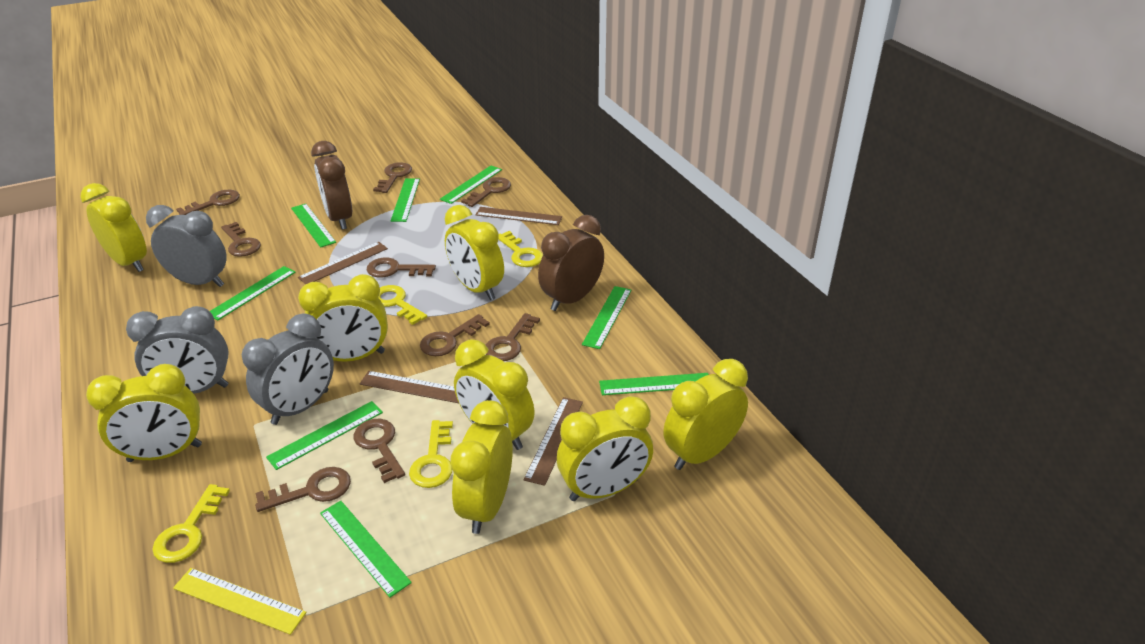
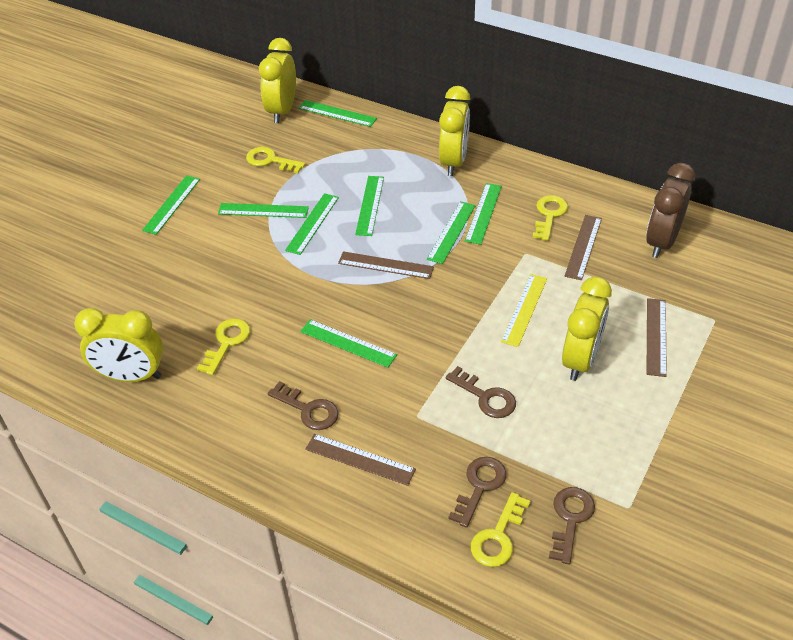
brown clock: 2 -> 1
brown key: 9 -> 4
grey clock: 3 -> 0
yellow clock: 8 -> 4

